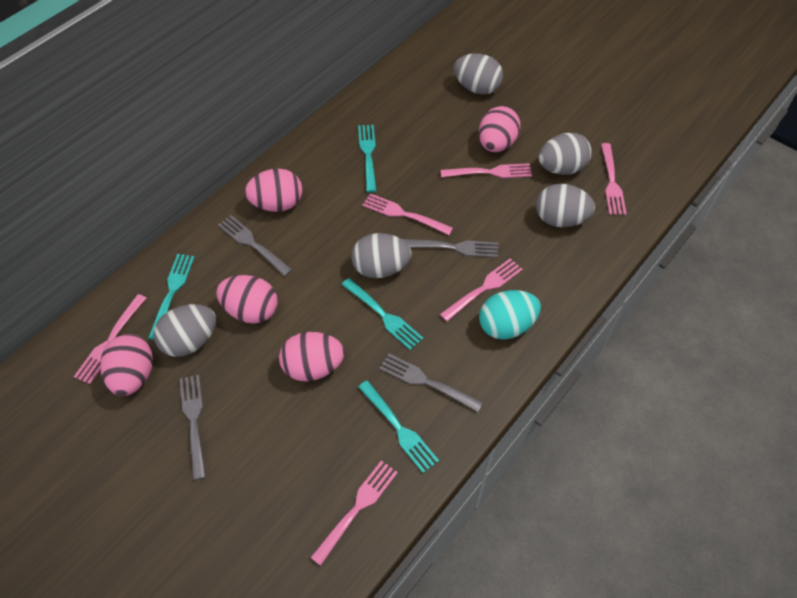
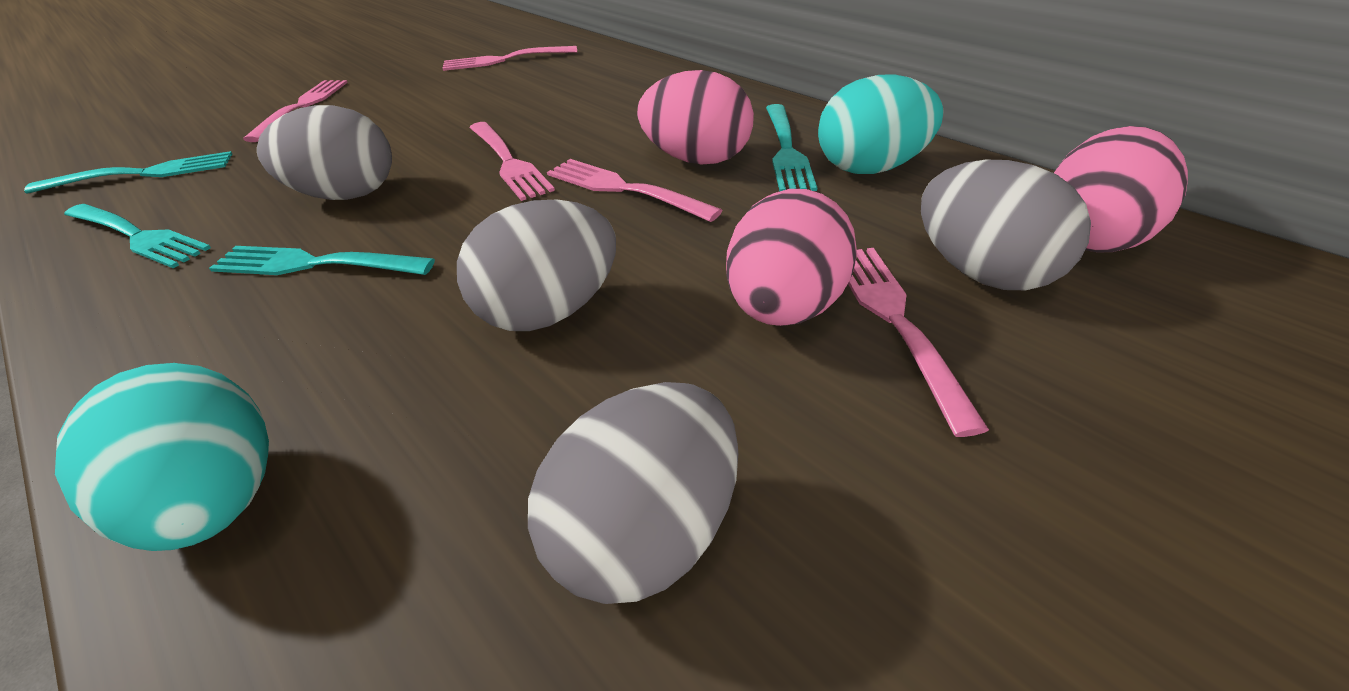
grey egg: 5 -> 4
grey fork: 4 -> 0
pink egg: 5 -> 3
pink fork: 6 -> 5
turquoise egg: 1 -> 2

